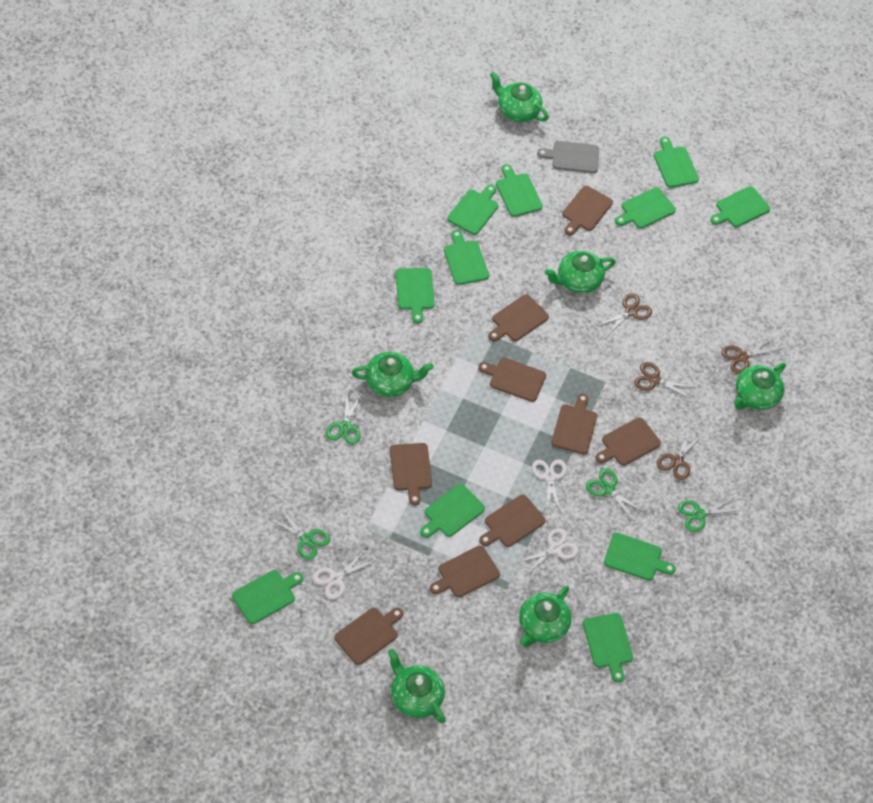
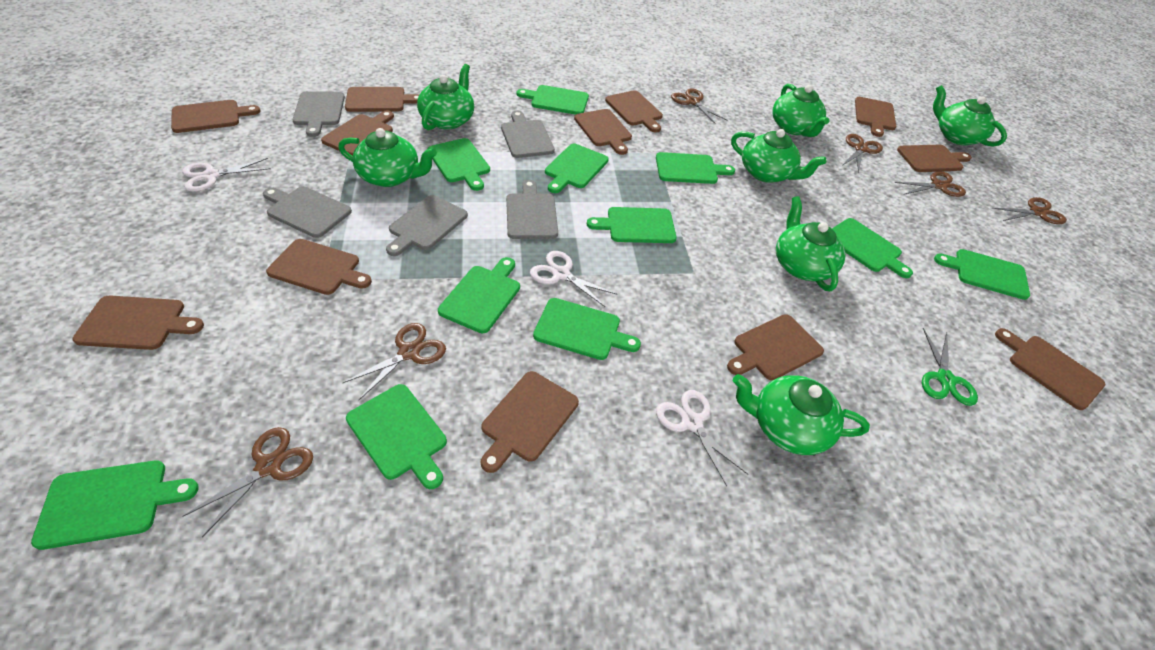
brown cutting board: 9 -> 12
brown scissors: 4 -> 6
green scissors: 4 -> 1
green teapot: 6 -> 7
grey cutting board: 1 -> 5

